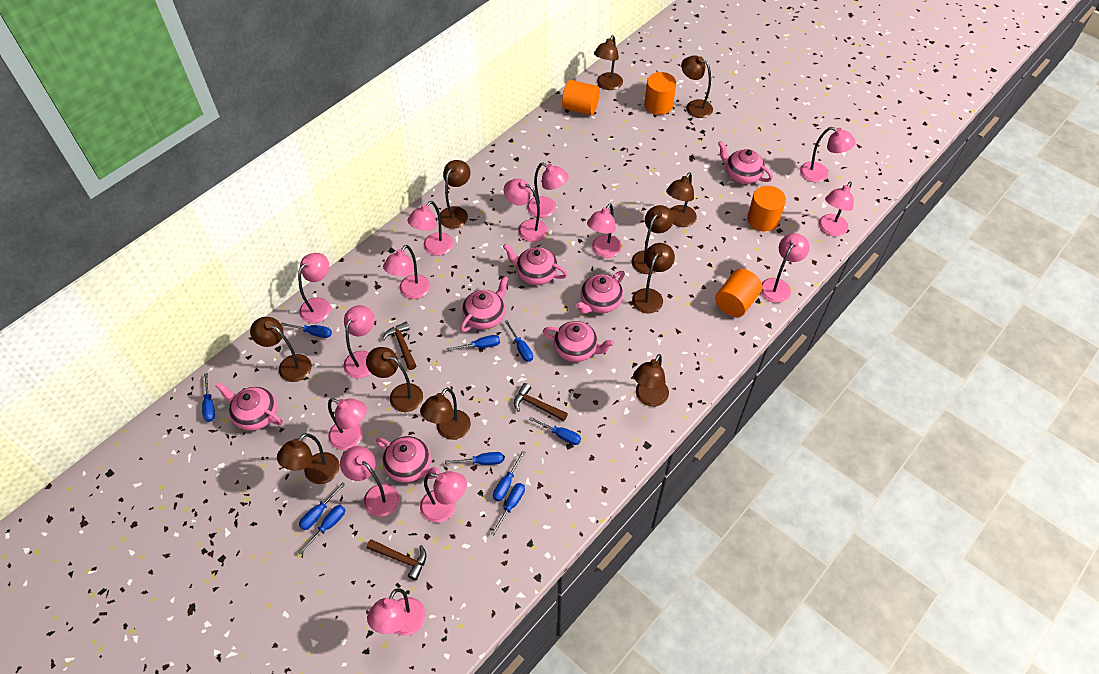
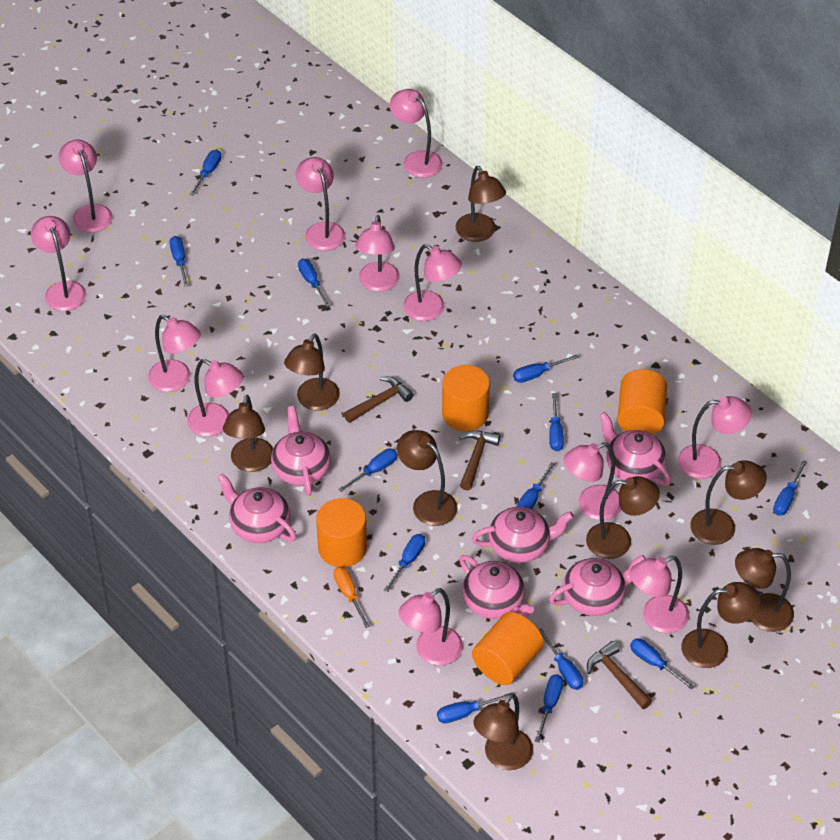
blue screwdriver: 10 -> 13
brown lamp: 11 -> 9
orange screwdriver: 0 -> 1
pink lamp: 14 -> 12
pink teapot: 7 -> 6

